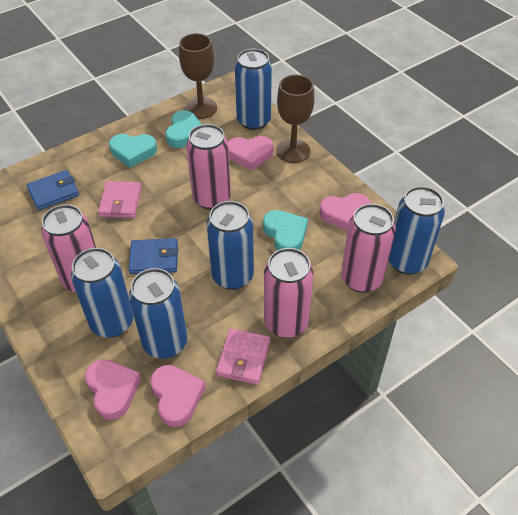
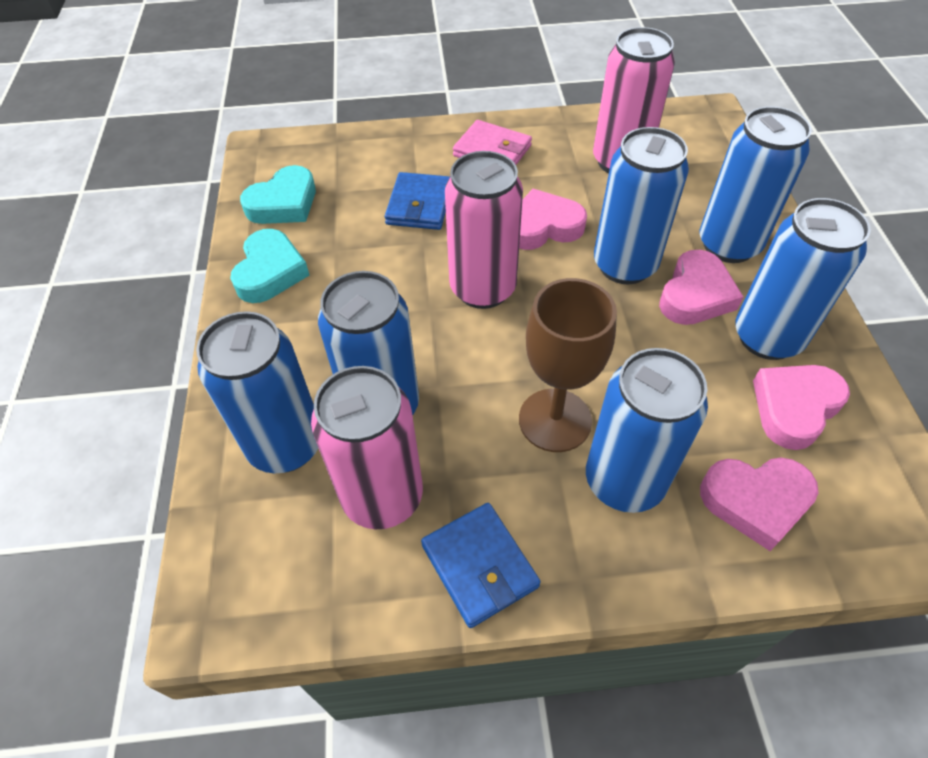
blue can: 5 -> 6
brown goblet: 2 -> 1
pink can: 4 -> 3
pink wallet: 2 -> 1
turquoise heart: 3 -> 2

